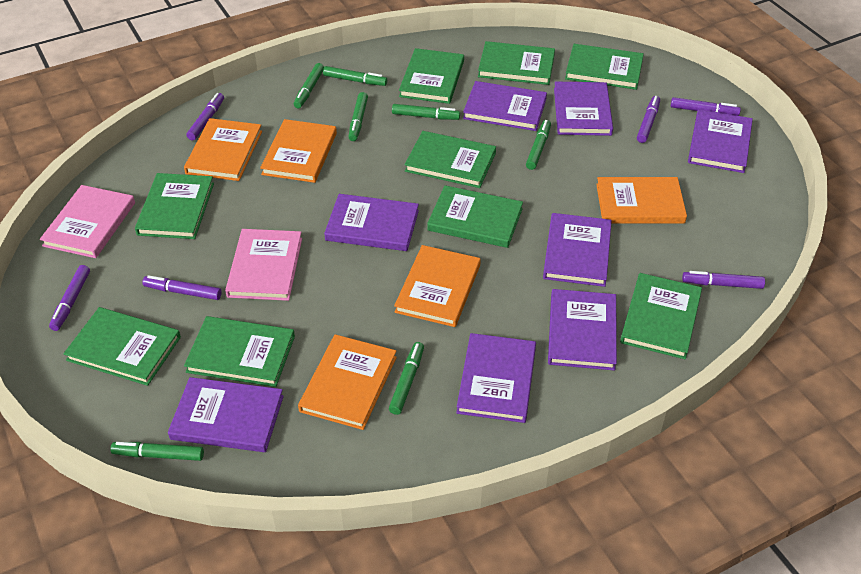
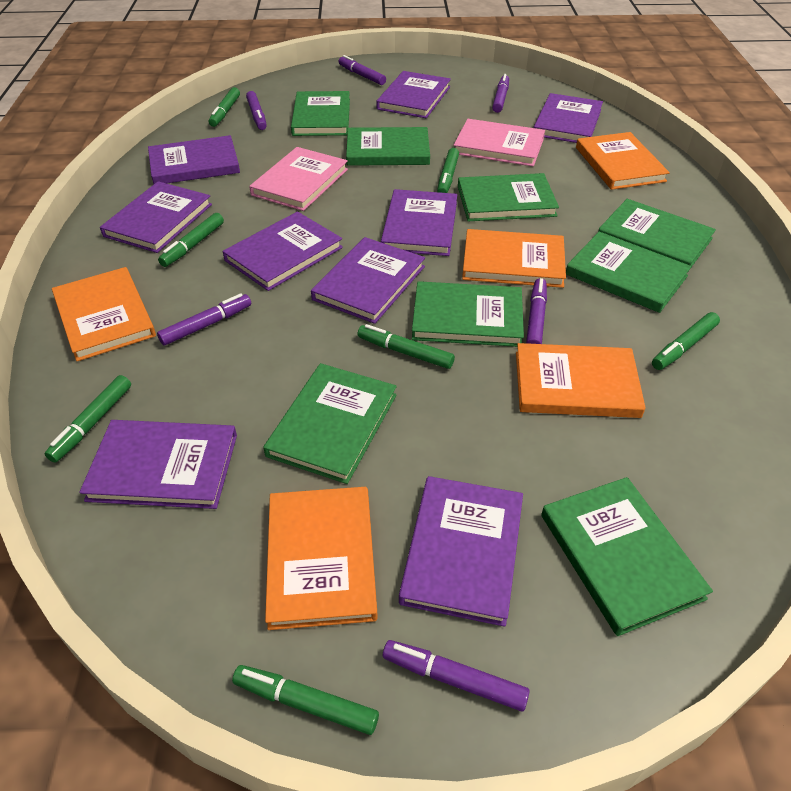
green book: 9 -> 8
purple book: 8 -> 9

